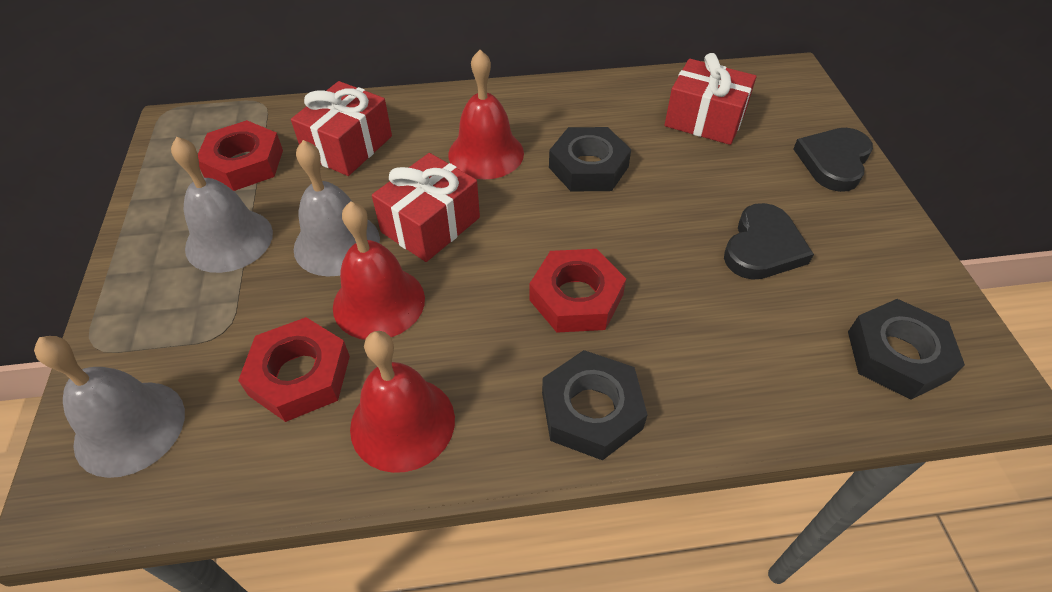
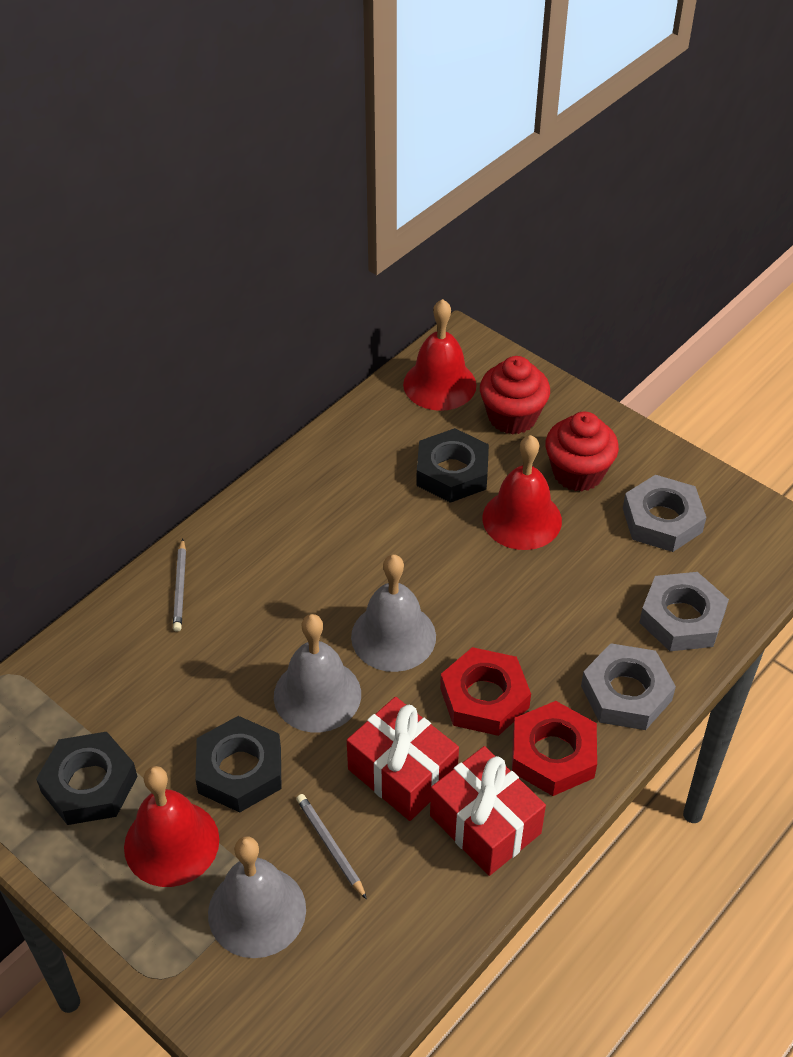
black heart: 2 -> 0
grey nut: 0 -> 3
grey pencil: 0 -> 2
red cupcake: 0 -> 2
red gift: 3 -> 2
red nut: 3 -> 2

